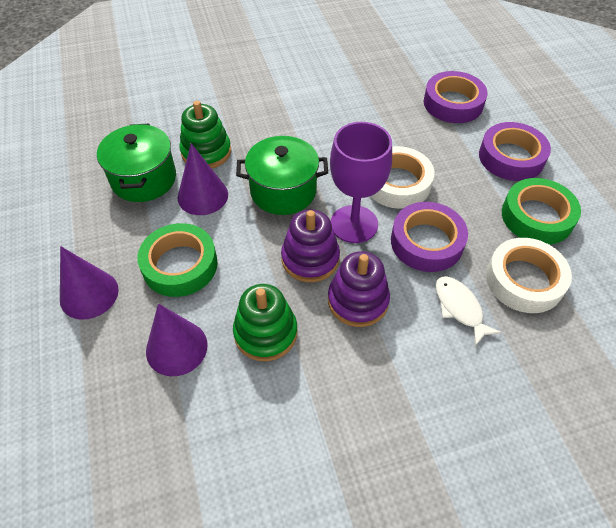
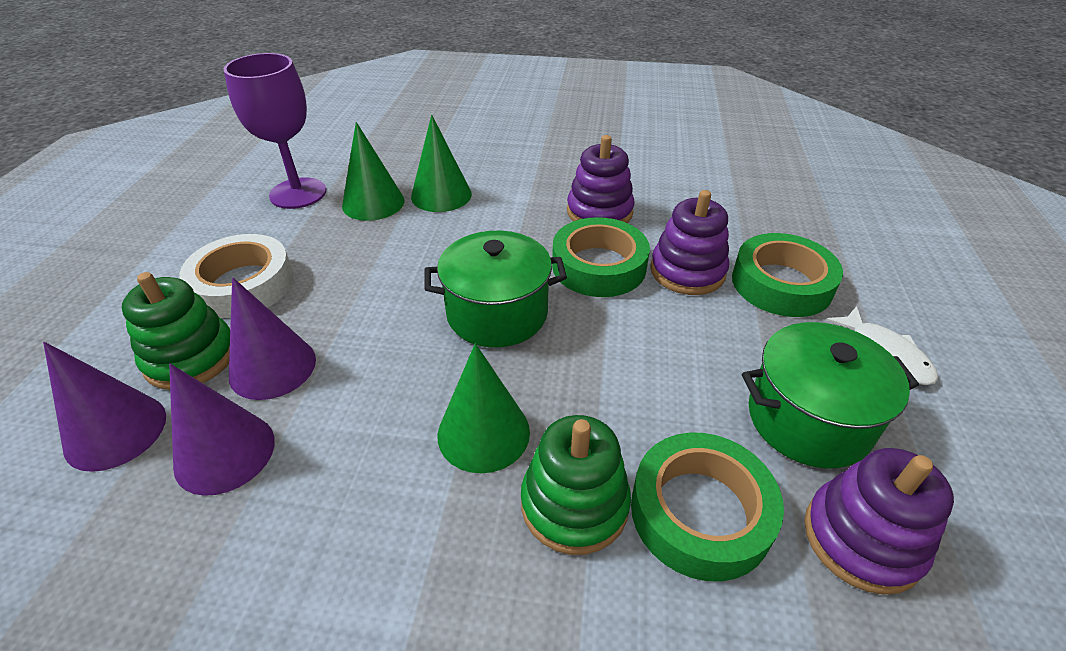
green cone: 0 -> 3
green tape: 2 -> 3
purple stacking toy: 2 -> 3
purple tape: 3 -> 0
white tape: 2 -> 1

